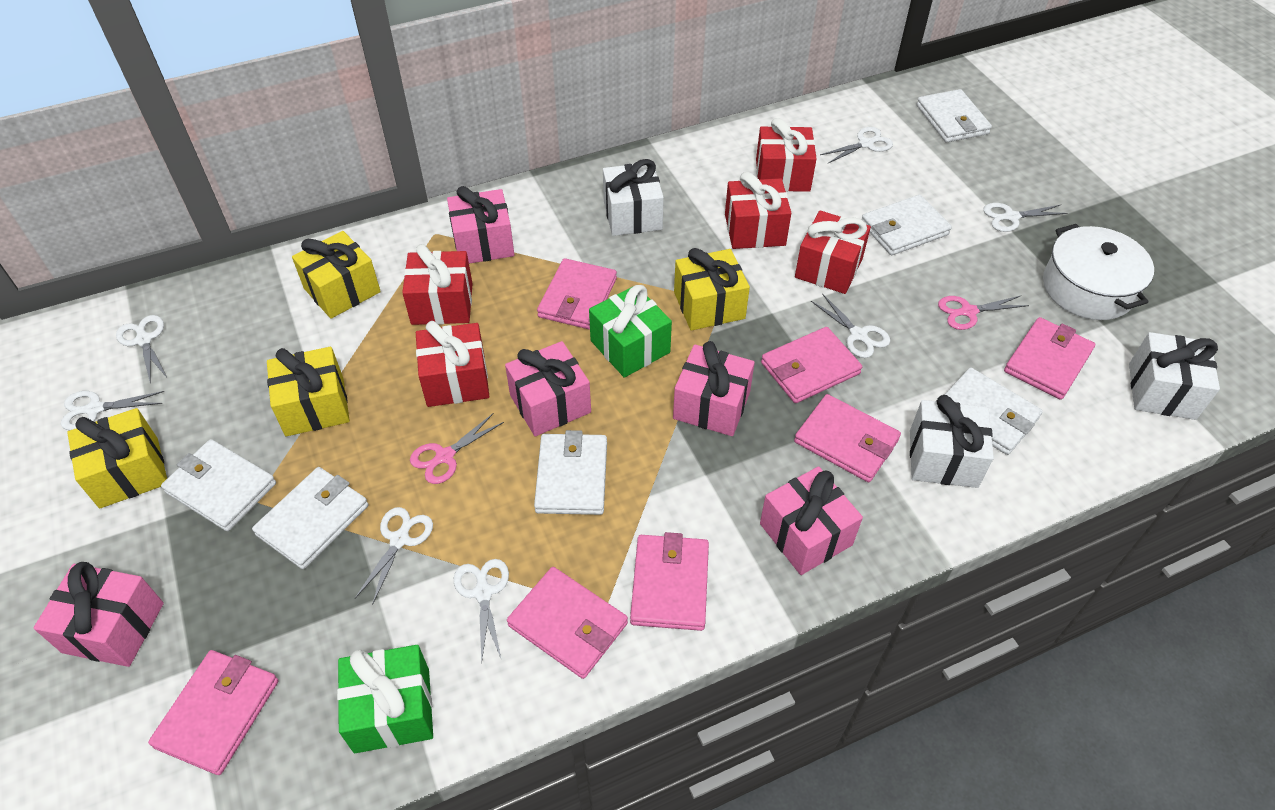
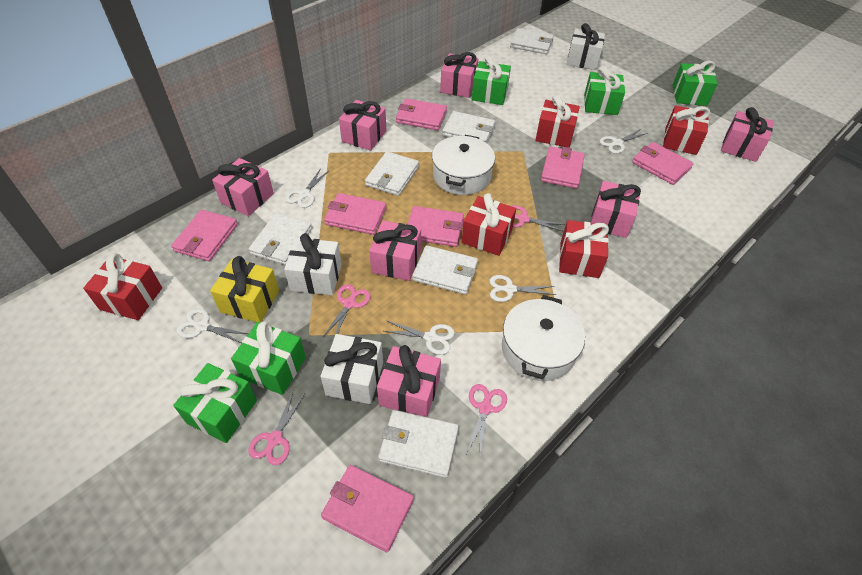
green gift: 2 -> 5
pink gift: 5 -> 7
pink scissors: 2 -> 4
white pot: 1 -> 2
white scissors: 7 -> 5
yellow gift: 4 -> 1

